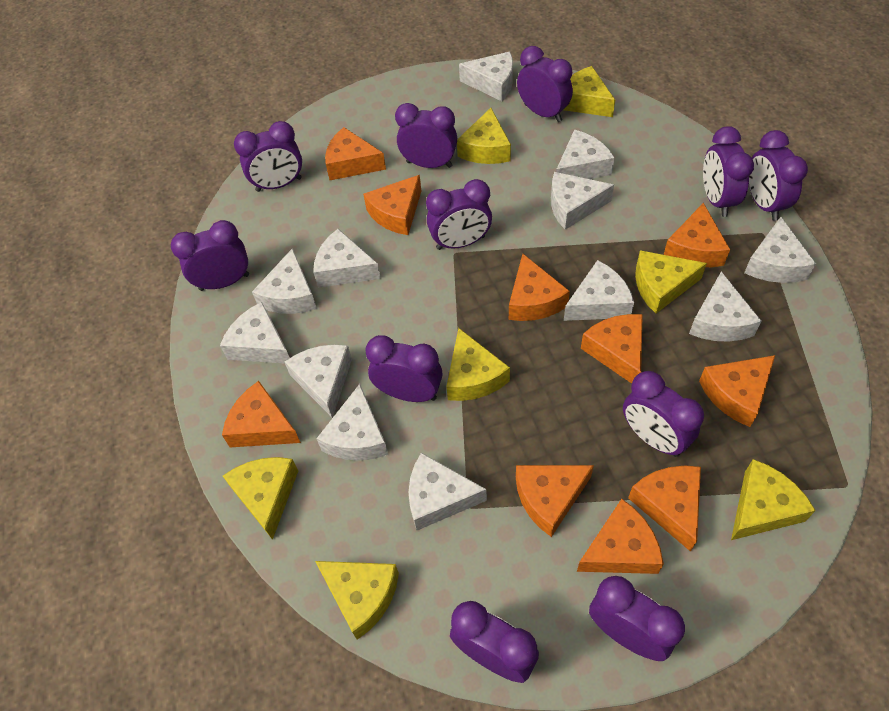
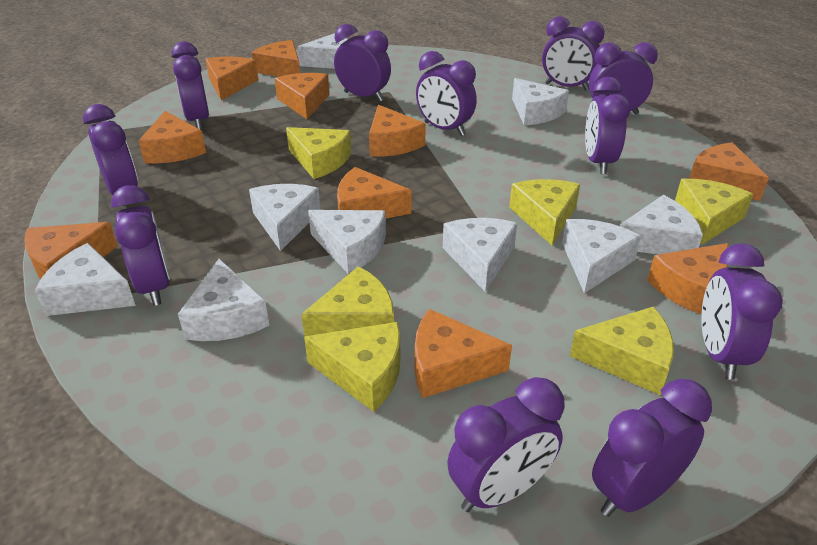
white cheese: 12 -> 9
yellow cheese: 7 -> 6

